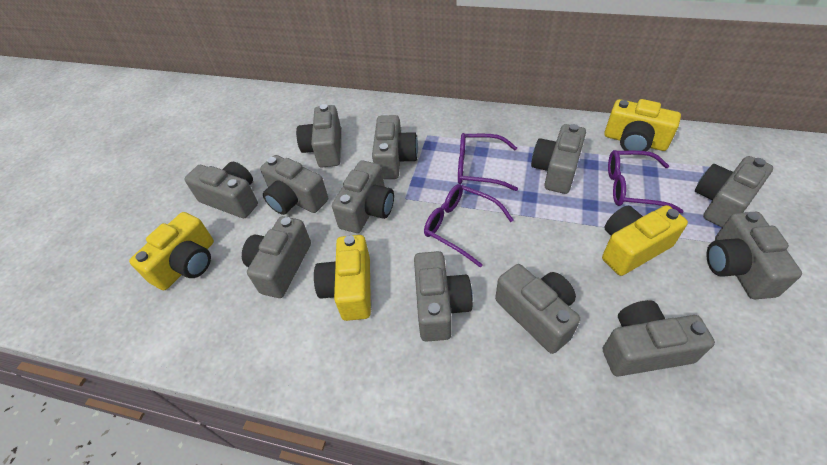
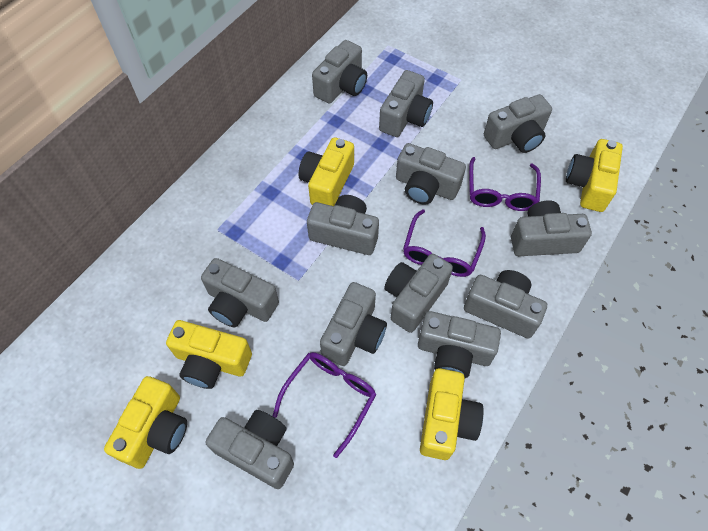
yellow camera: 4 -> 5

